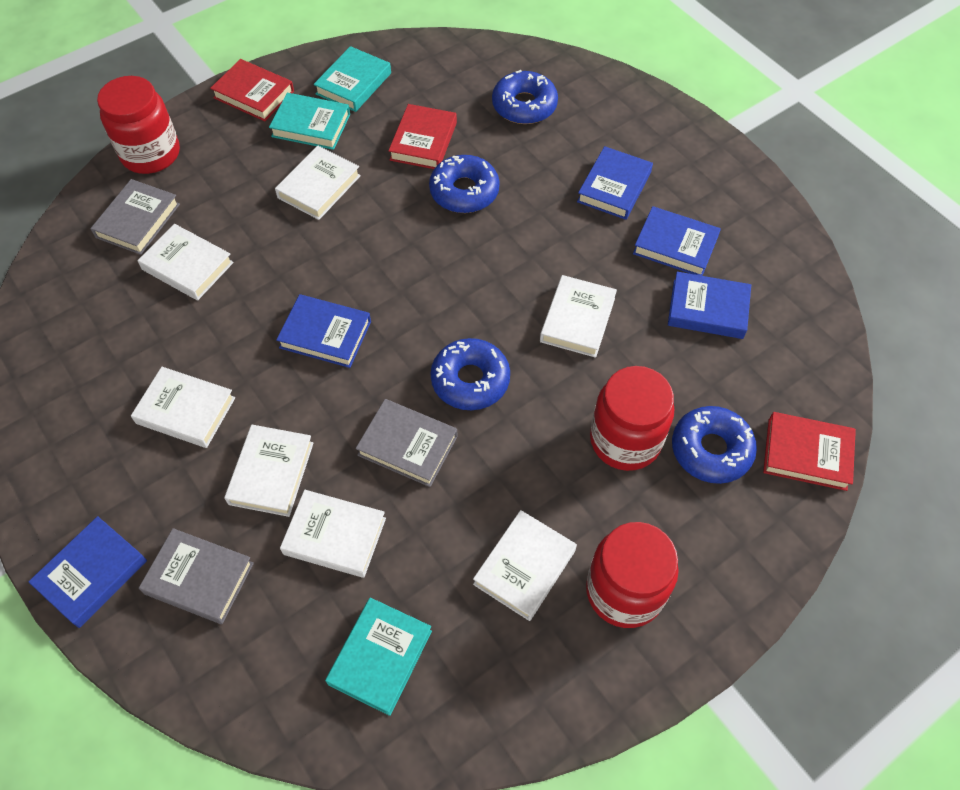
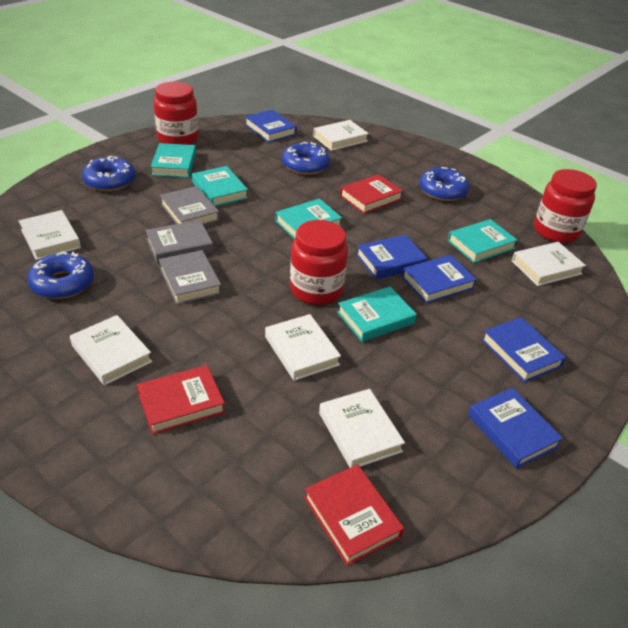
turquoise book: 3 -> 5
white book: 7 -> 6

